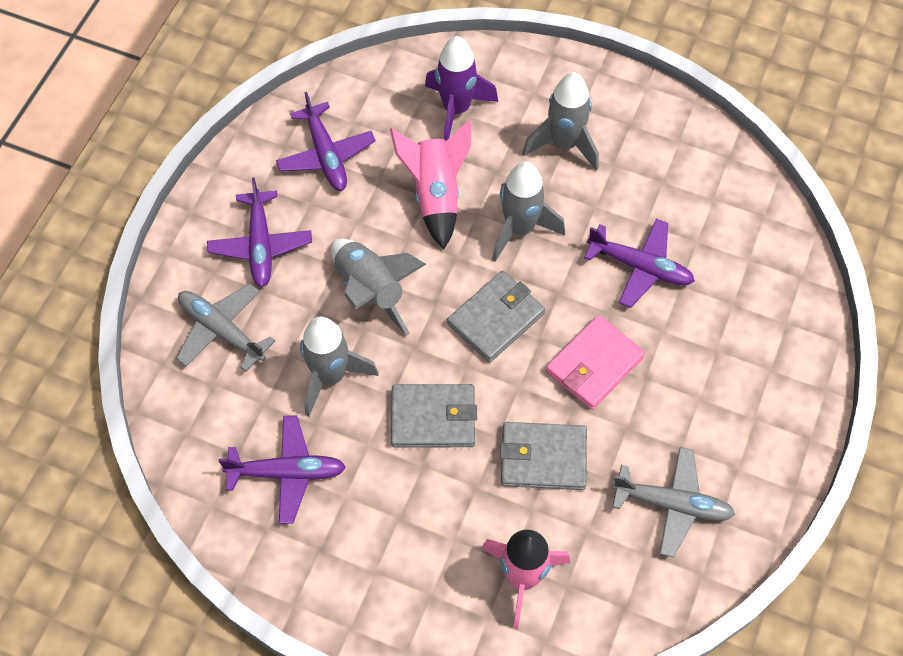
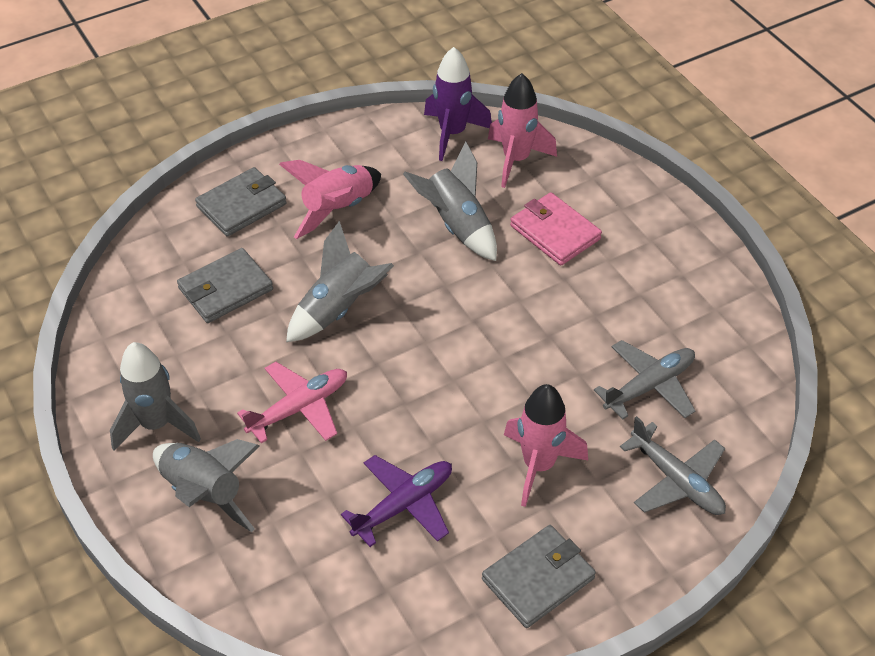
pink plane: 0 -> 1
pink rocket: 2 -> 3
purple plane: 4 -> 1

